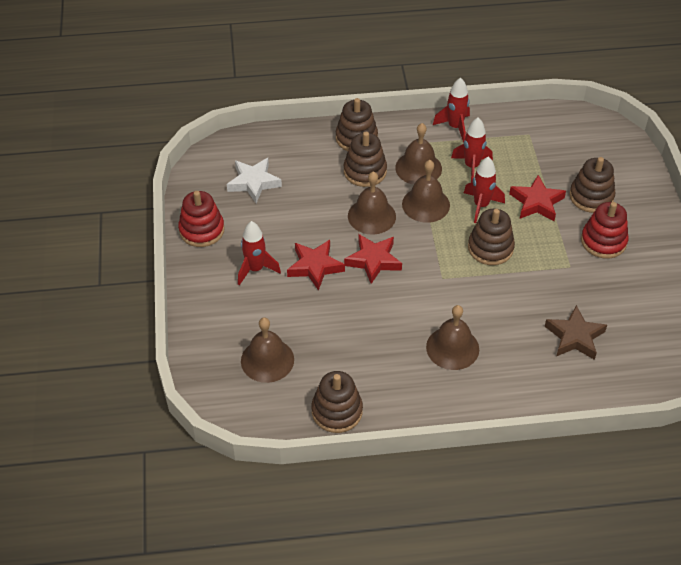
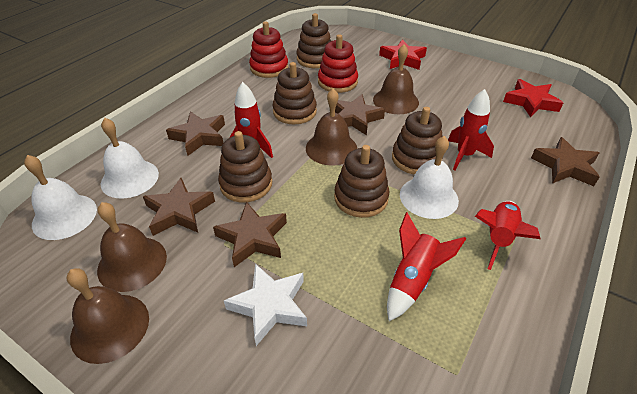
brown bell: 5 -> 4
brown star: 1 -> 5
red star: 3 -> 2
white bell: 0 -> 3

